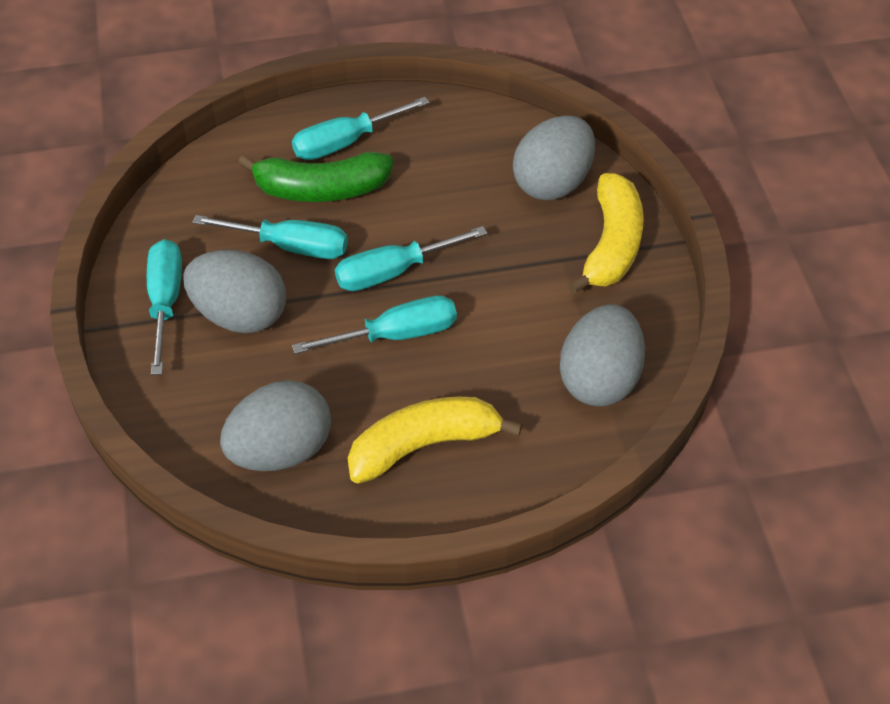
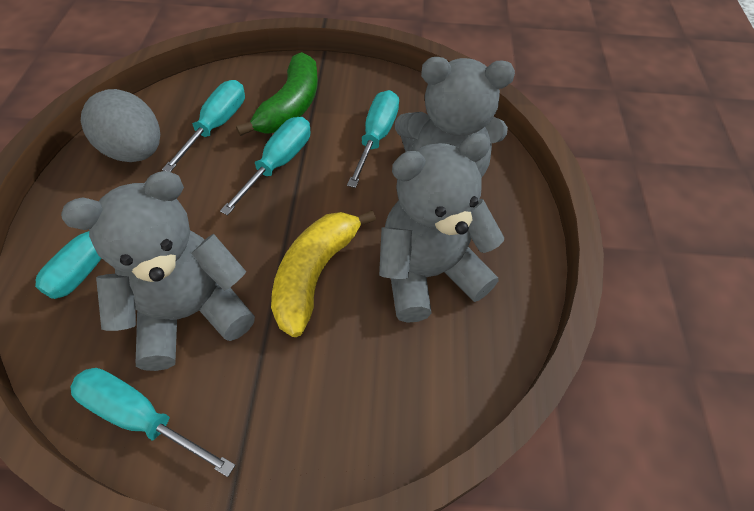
grey egg: 4 -> 1
grey teddy bear: 0 -> 3
yellow banana: 2 -> 1

